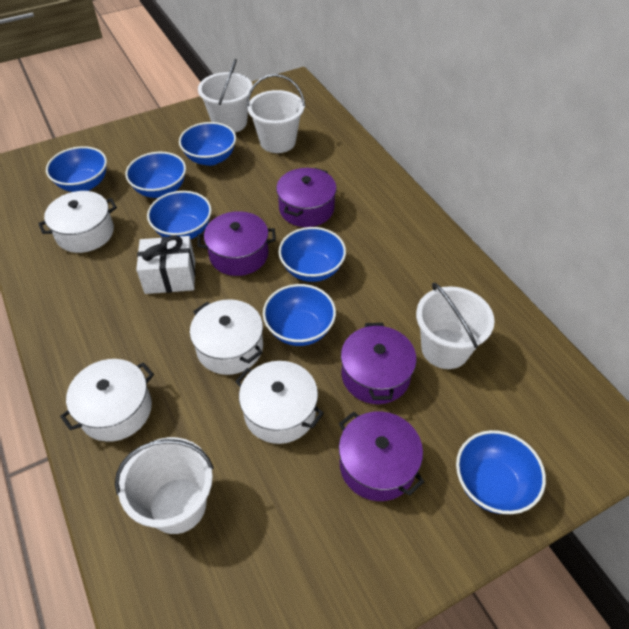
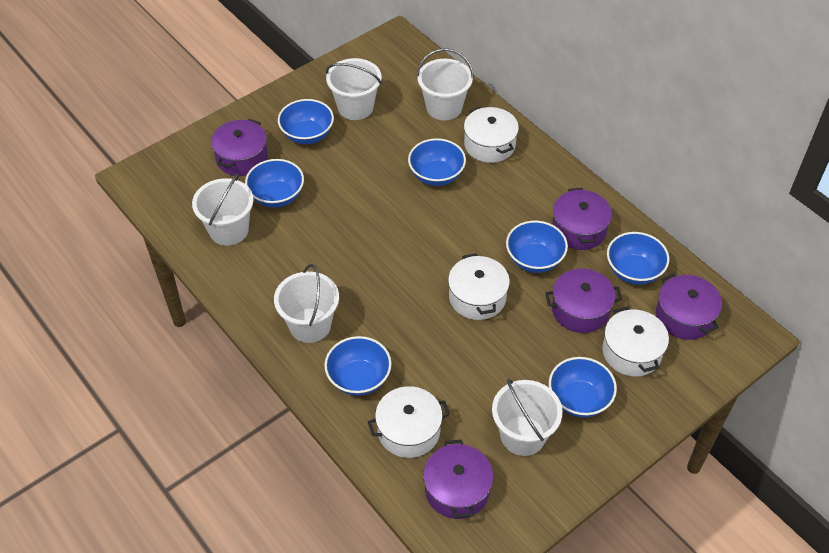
purple pot: 4 -> 5
white bucket: 4 -> 5
white gift: 1 -> 0

